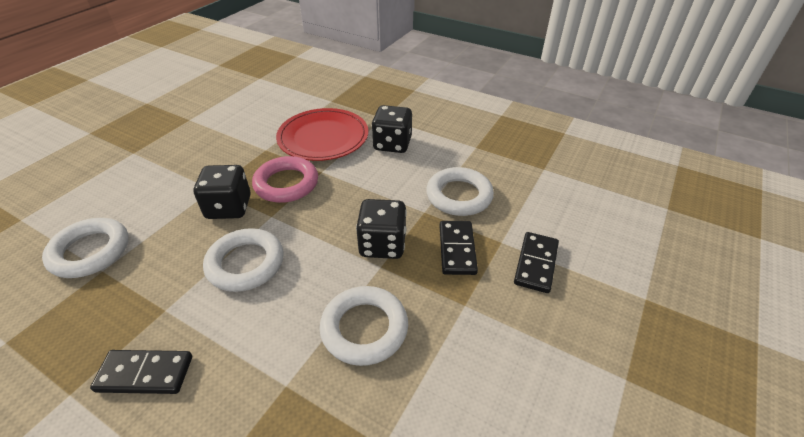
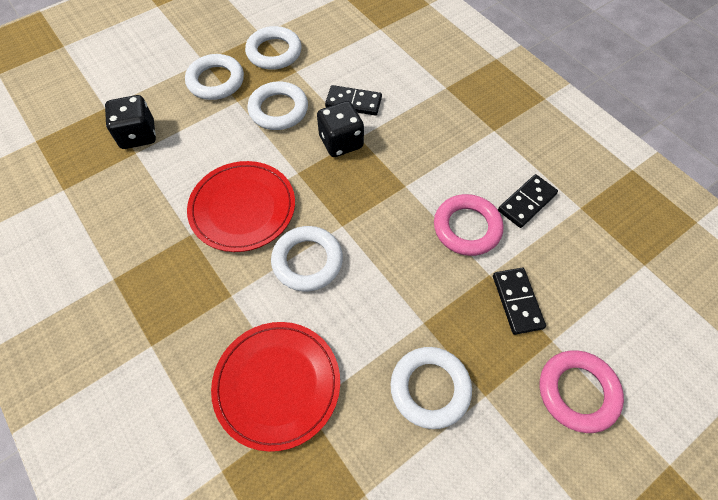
black dice: 3 -> 2
pink ring: 1 -> 2
red plate: 1 -> 2
white ring: 4 -> 5

